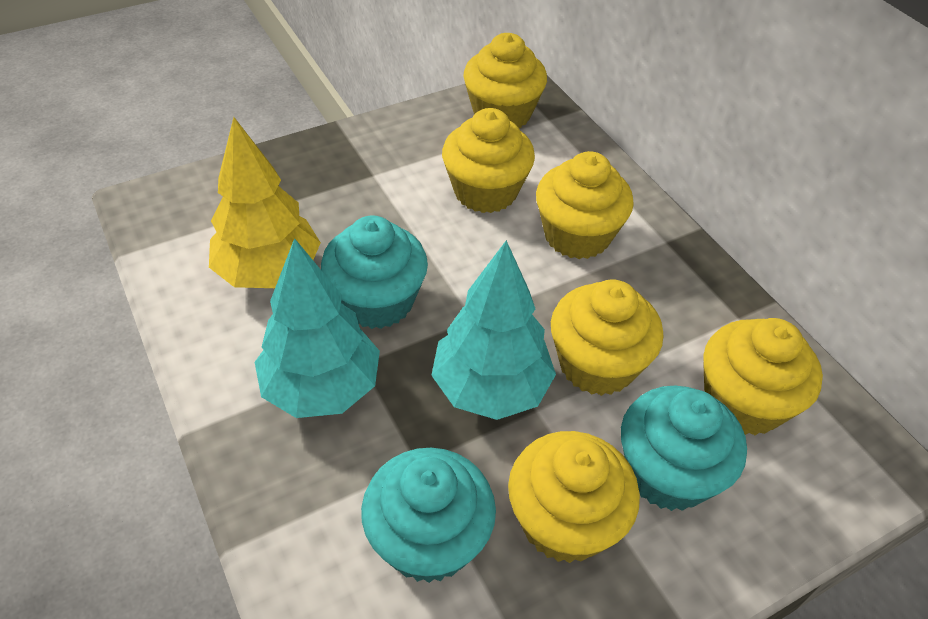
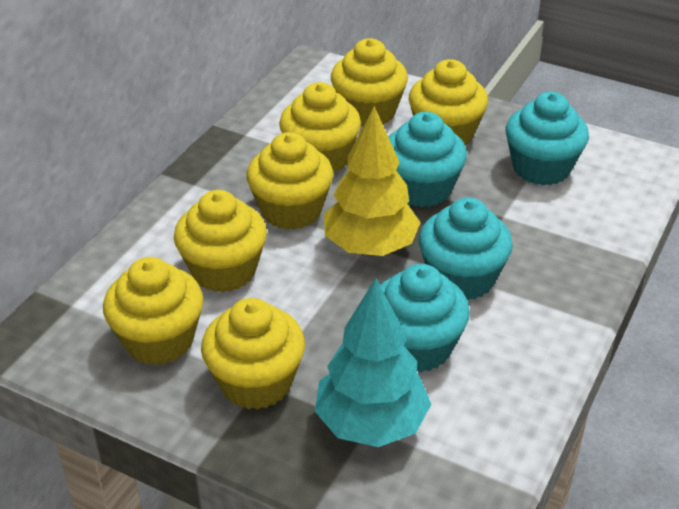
turquoise cupcake: 3 -> 4
turquoise tree: 2 -> 1
yellow cupcake: 6 -> 7

